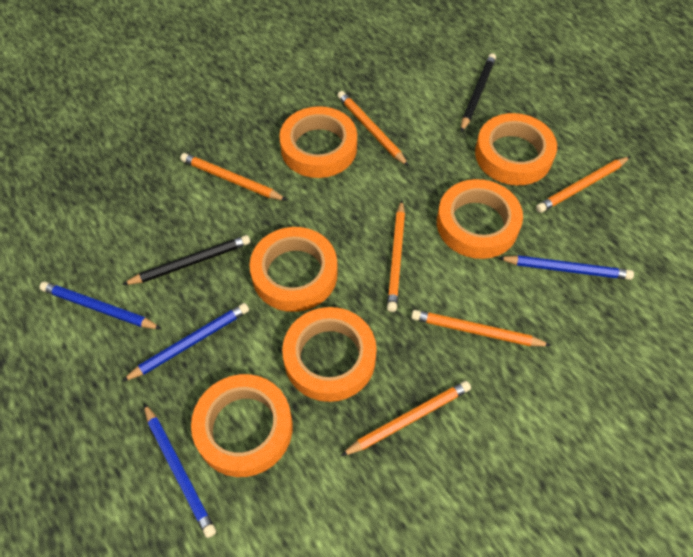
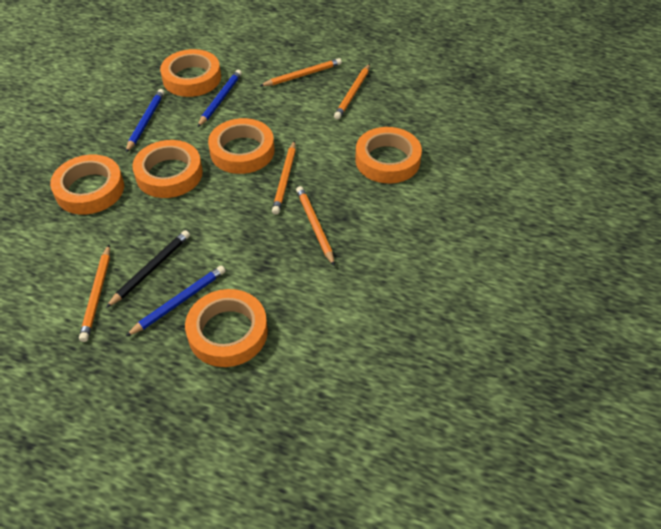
black pencil: 2 -> 1
blue pencil: 4 -> 3
orange pencil: 6 -> 5

